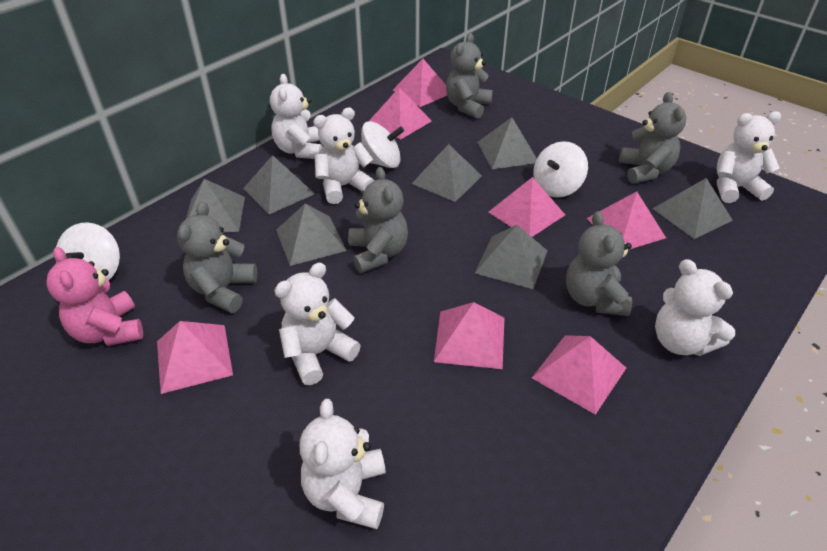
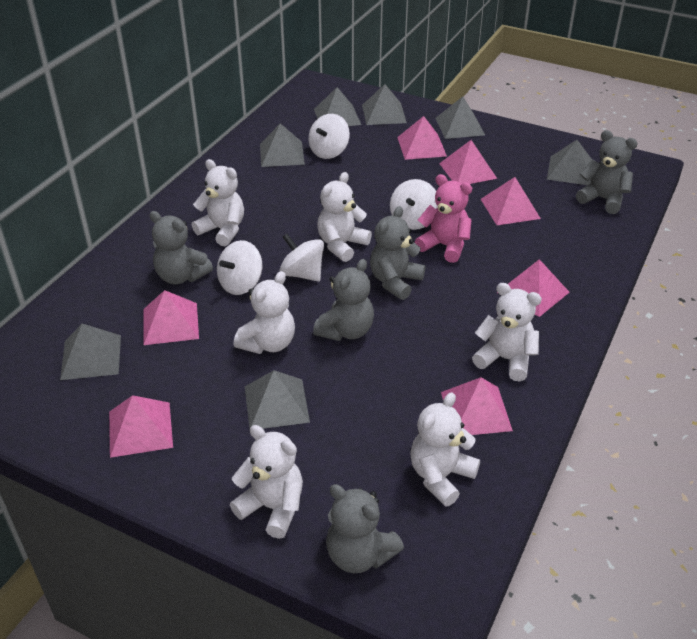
white spinning top: 3 -> 4

